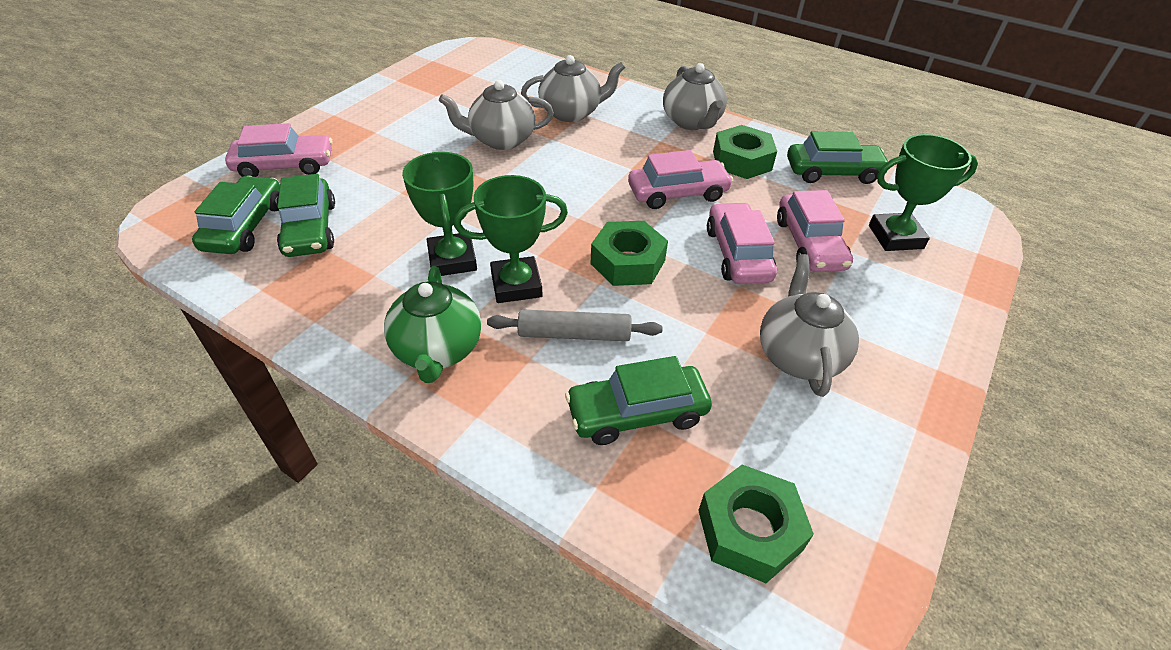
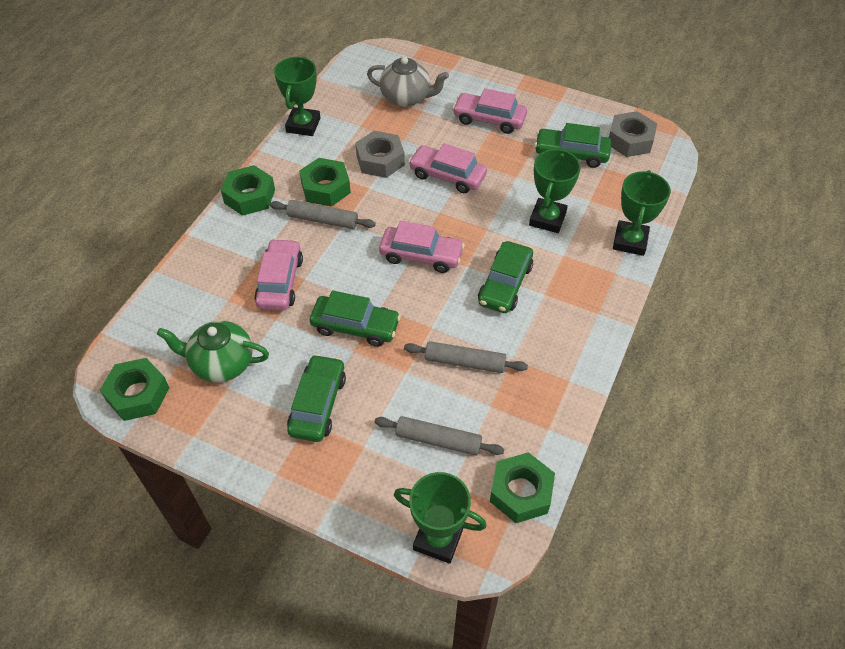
green nut: 3 -> 4
green trophy: 3 -> 4
grey nut: 0 -> 2
grey rolling pin: 1 -> 3
grey teapot: 4 -> 1

